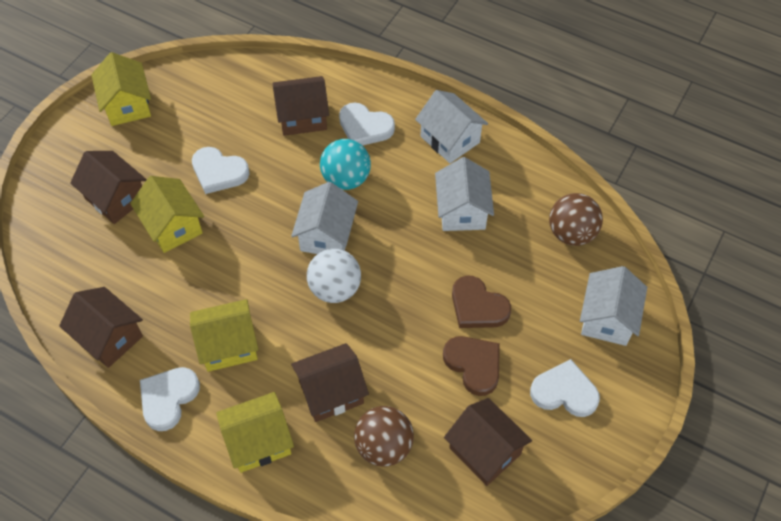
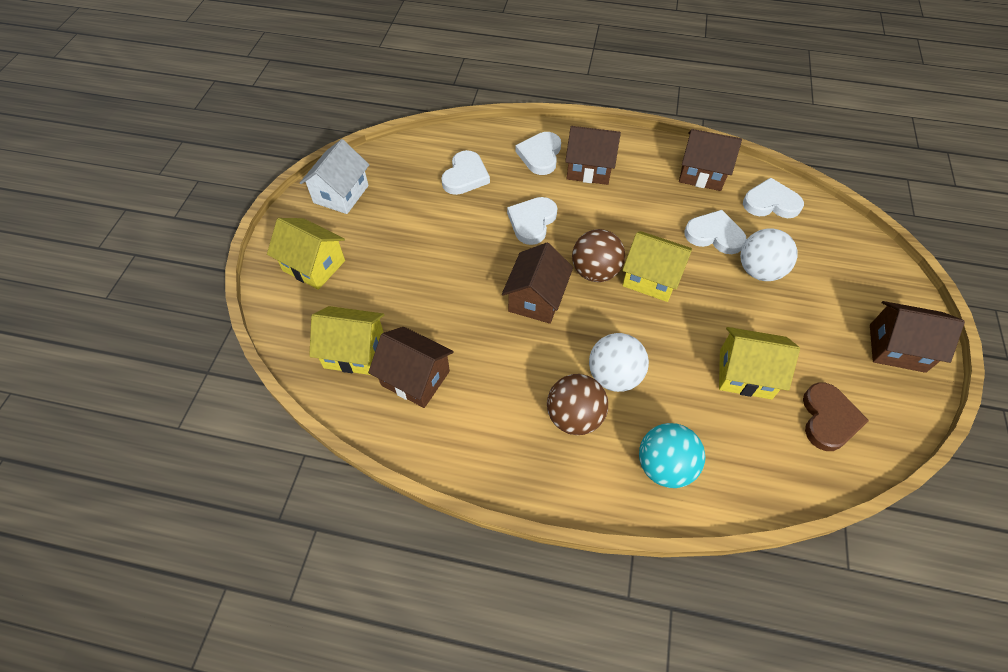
brown heart: 2 -> 1
white ball: 1 -> 2
white heart: 4 -> 5
white house: 4 -> 1

